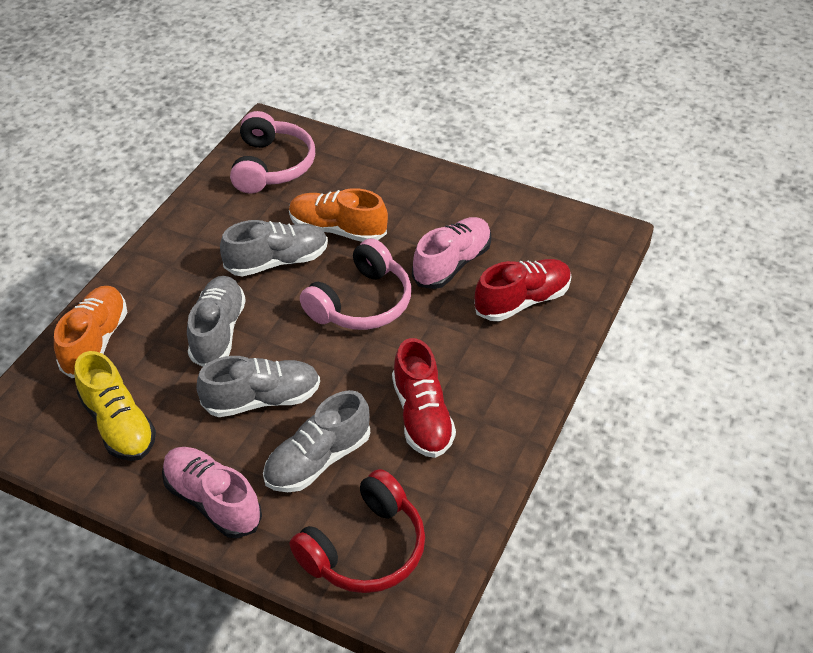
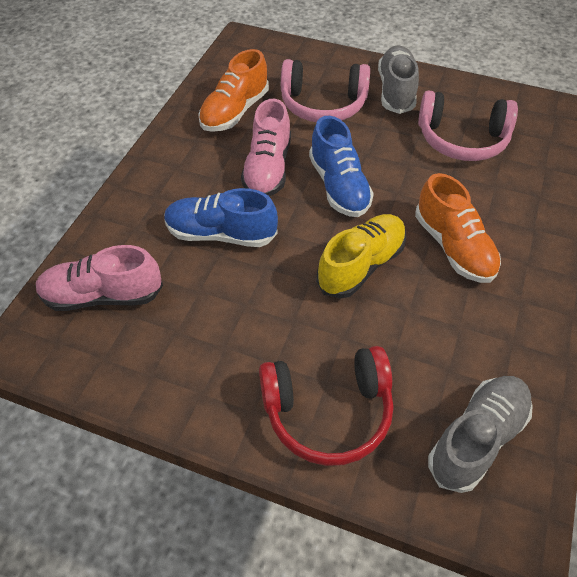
blue shoe: 0 -> 2
grey shoe: 4 -> 2
red shoe: 2 -> 0

